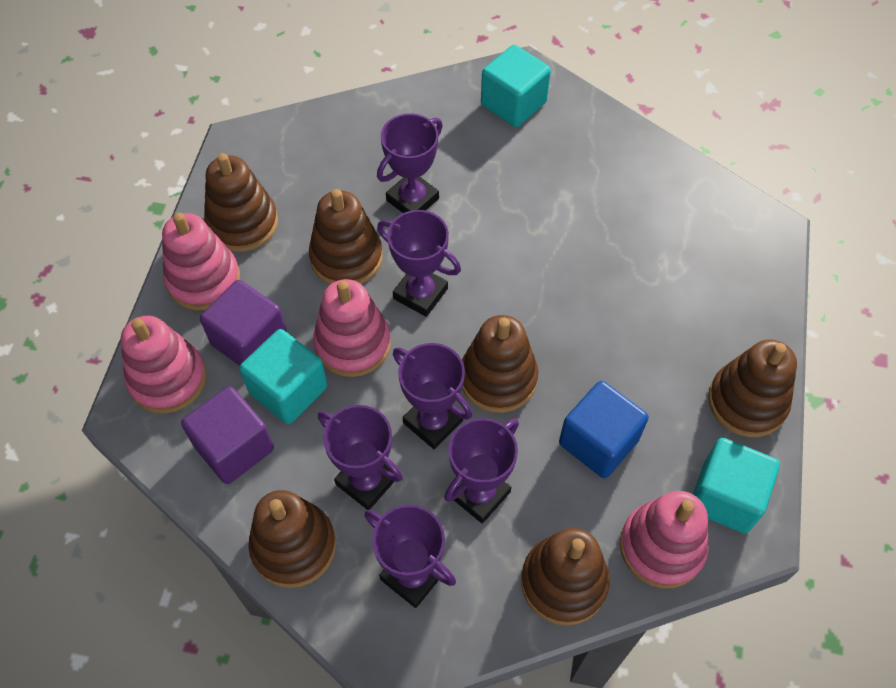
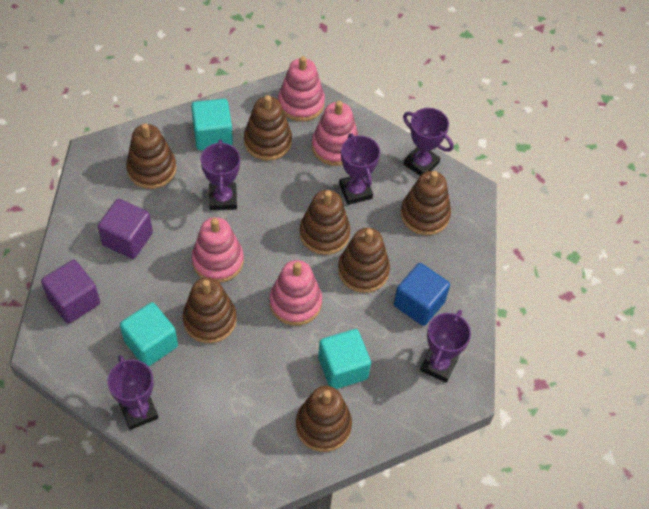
brown stacking toy: 6 -> 7
purple trophy: 6 -> 5

